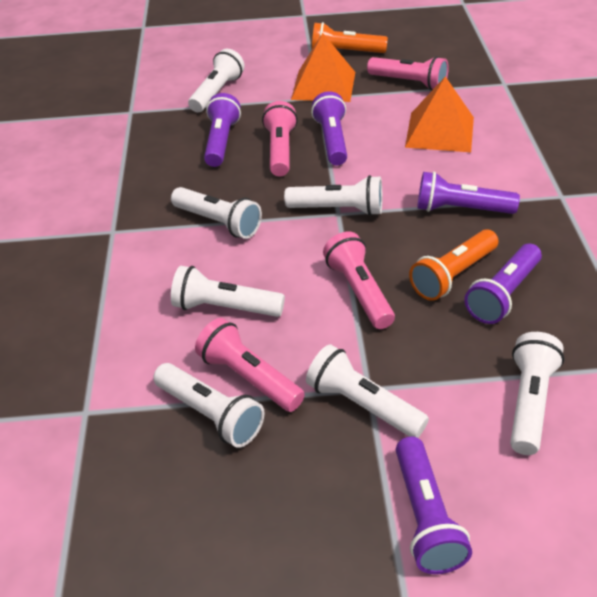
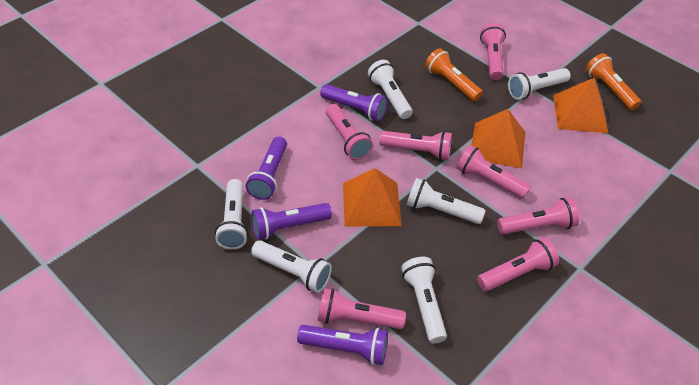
orange pyramid: 2 -> 3
pink flashlight: 4 -> 7
purple flashlight: 5 -> 4
white flashlight: 7 -> 6

